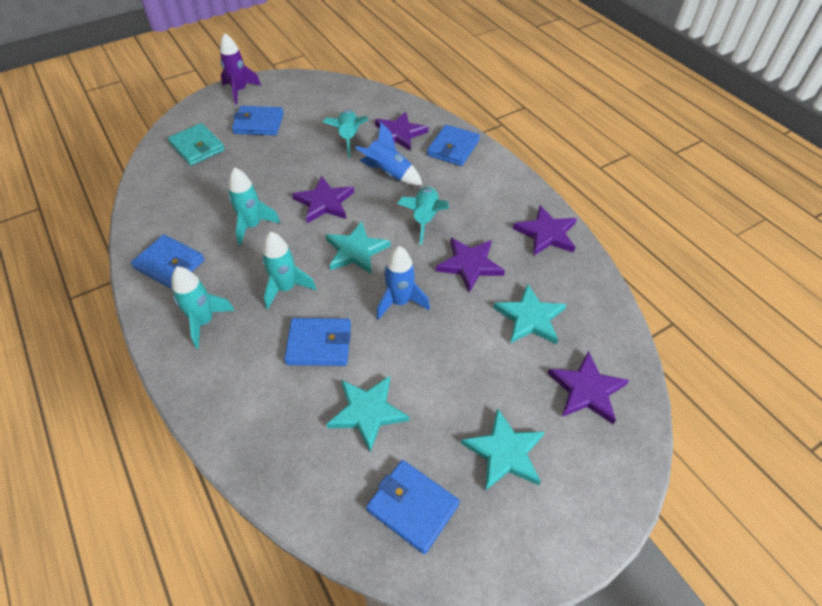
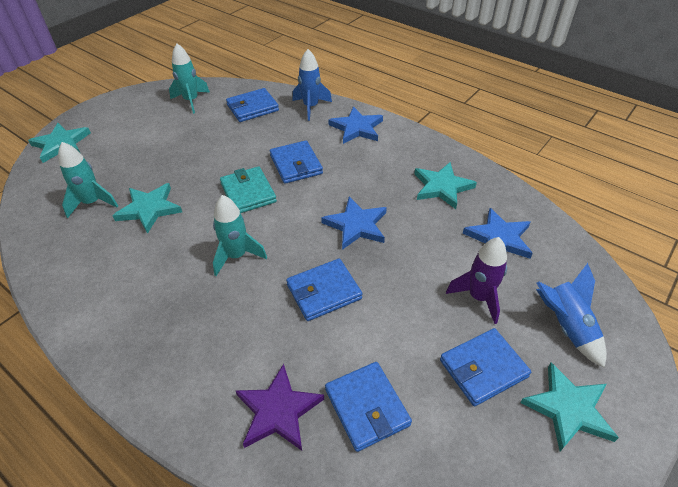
blue star: 0 -> 3
purple star: 5 -> 1
turquoise rocket: 5 -> 3

